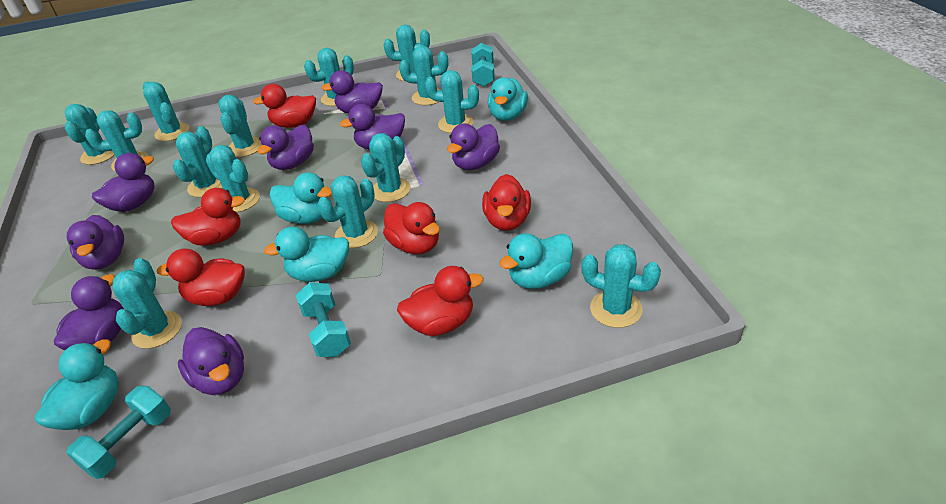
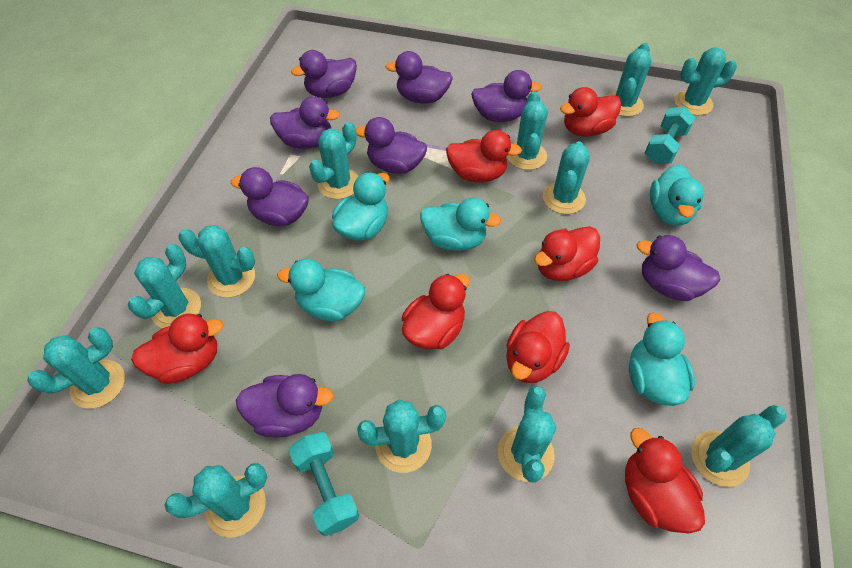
red duck: 6 -> 7
turquoise cactus: 14 -> 12
turquoise dumbbell: 3 -> 2

